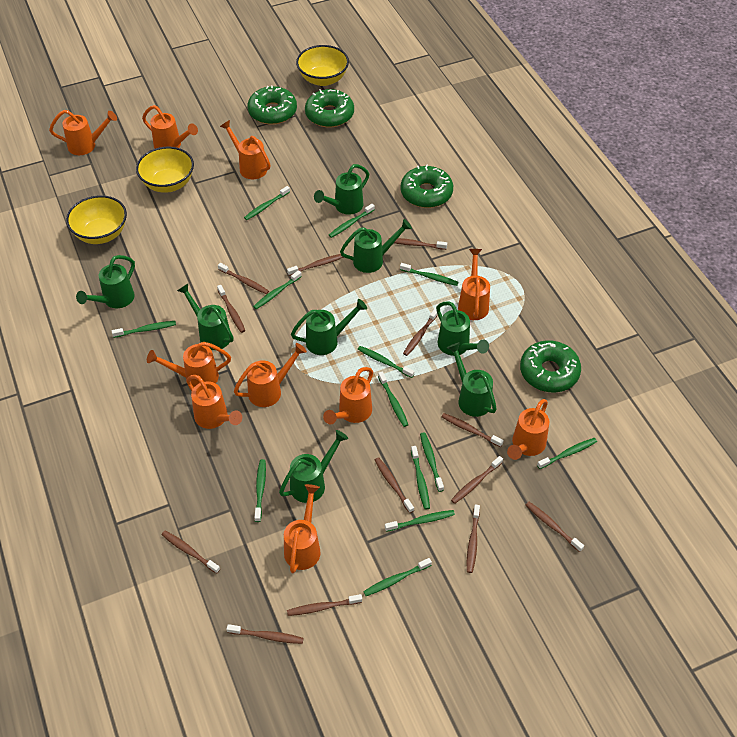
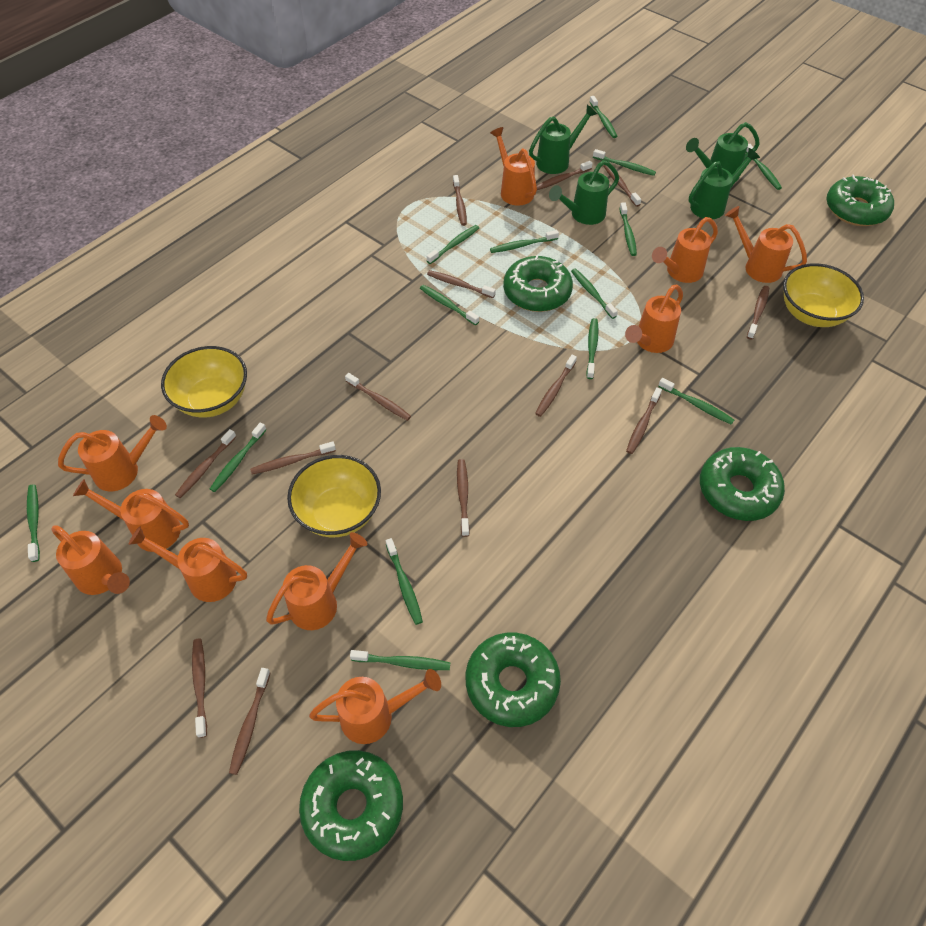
green donut: 4 -> 5
green toothbrush: 13 -> 14
green watering can: 8 -> 4

